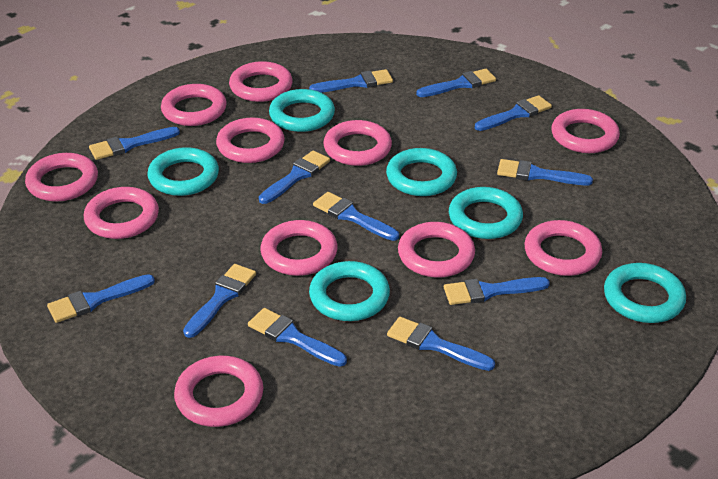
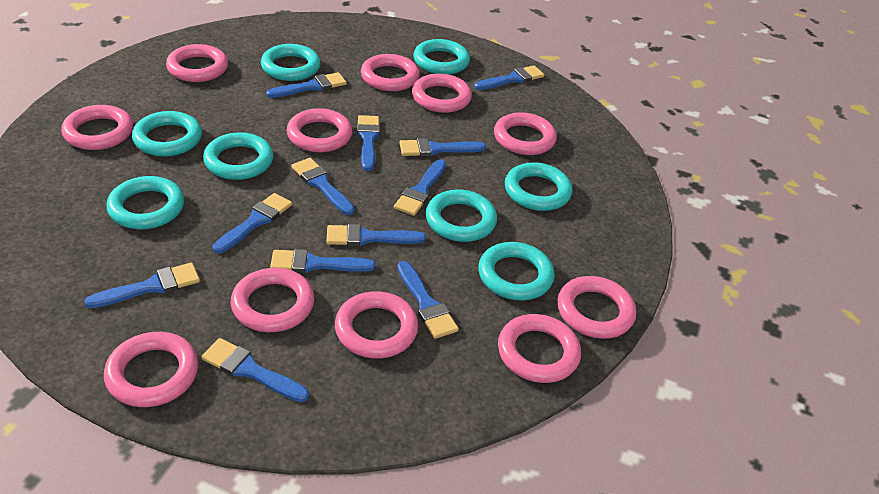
turquoise ring: 6 -> 8

